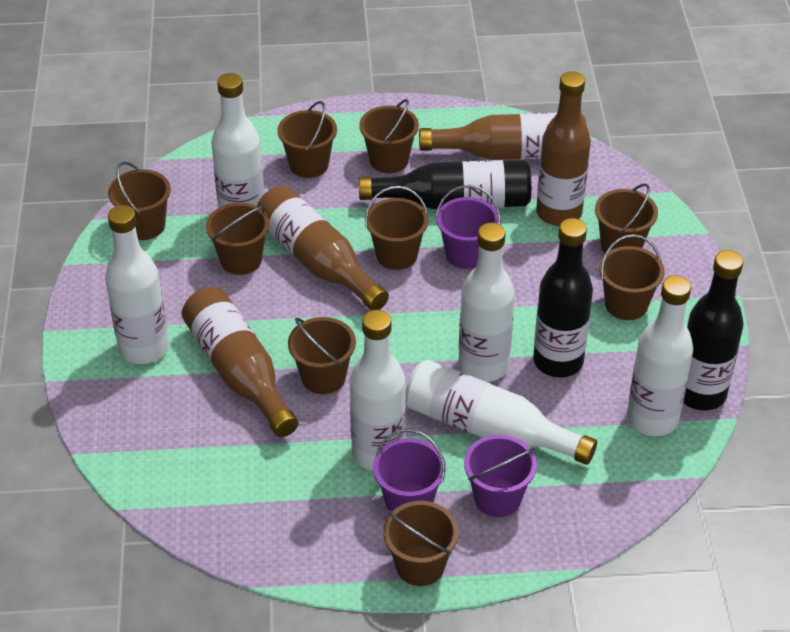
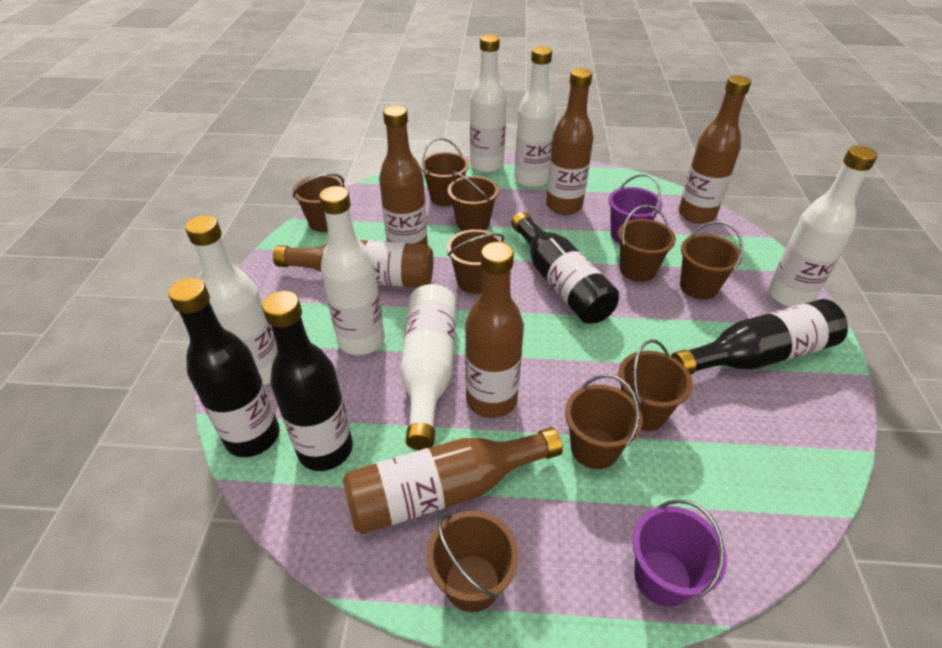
black bottle: 3 -> 4
brown bottle: 4 -> 6
purple bucket: 3 -> 2

